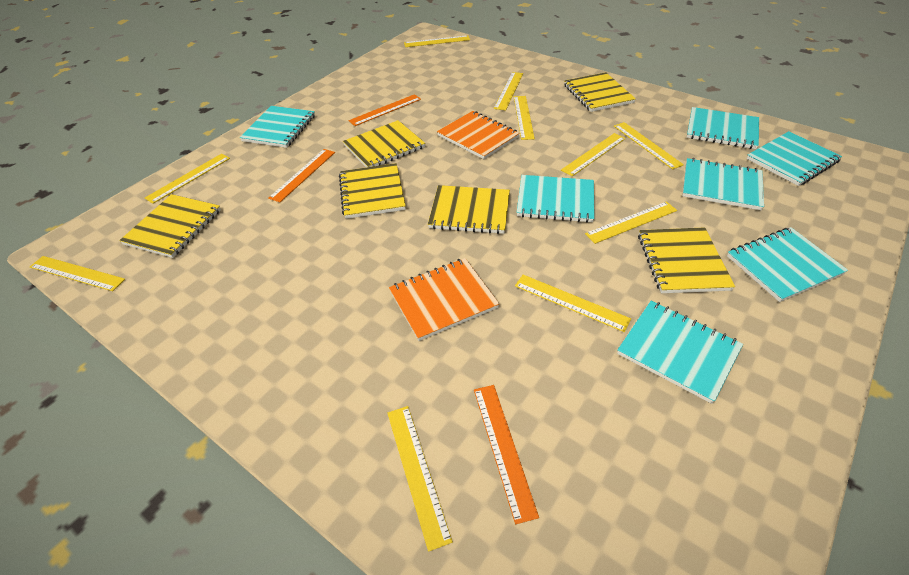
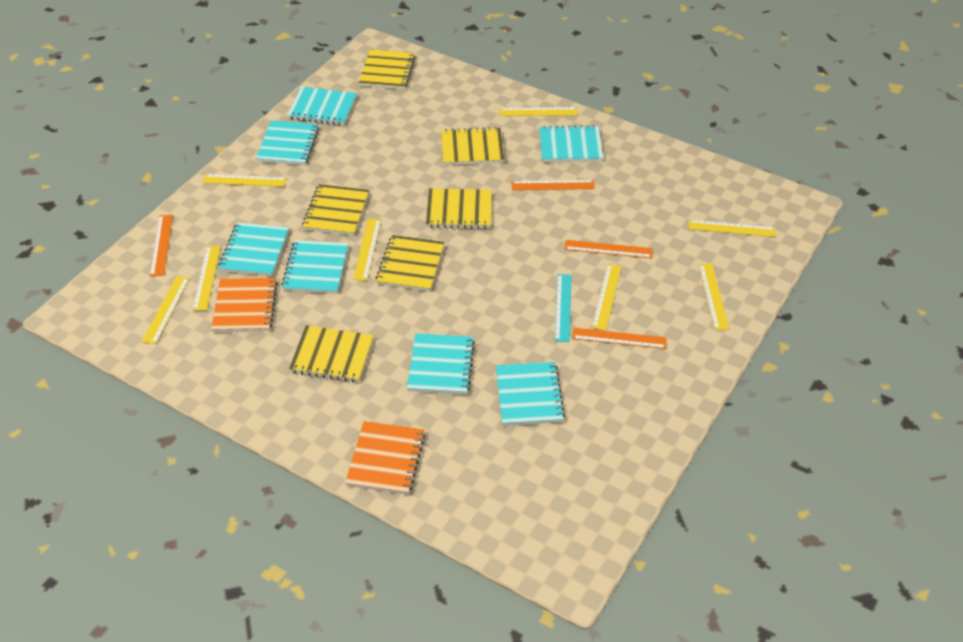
orange ruler: 3 -> 4
turquoise ruler: 0 -> 1
yellow ruler: 10 -> 8

